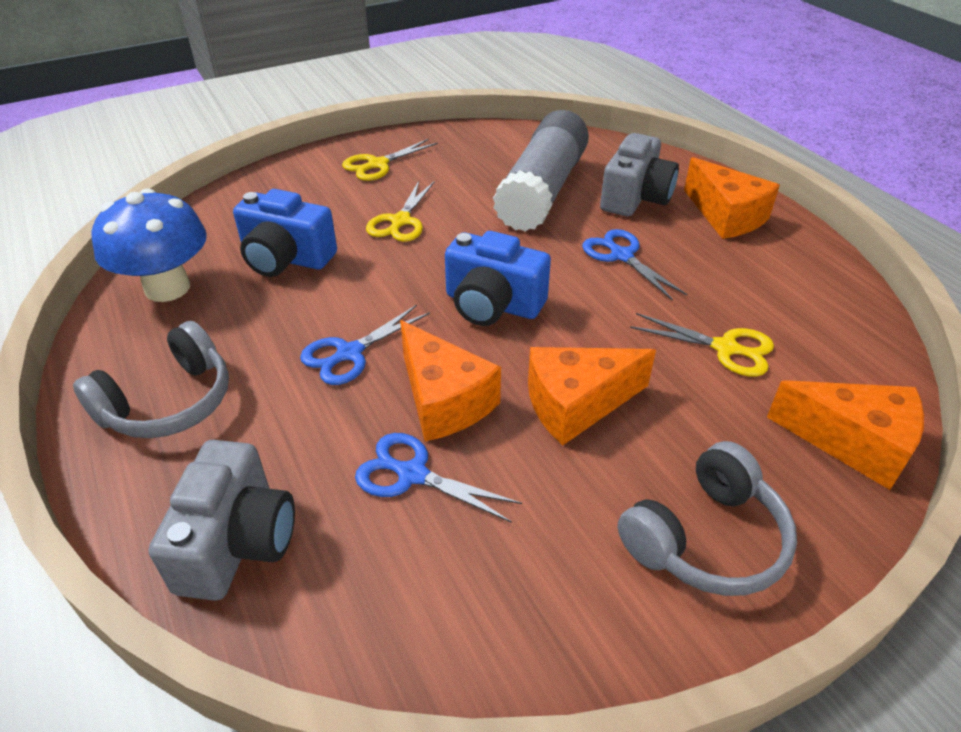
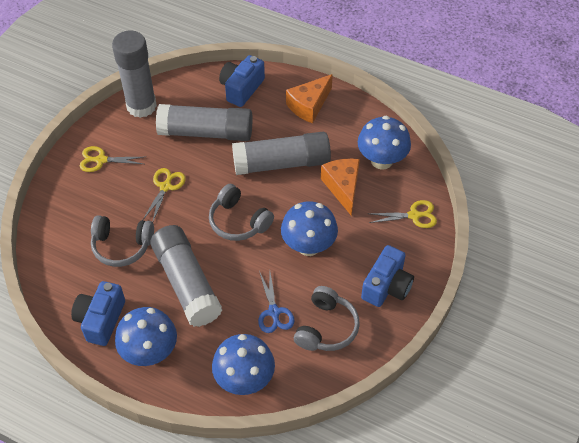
blue camera: 2 -> 3
blue mushroom: 1 -> 4
blue scissors: 3 -> 1
grey camera: 2 -> 0
grey glue stick: 1 -> 4
grey headphones: 2 -> 3
orange cheese: 4 -> 2

